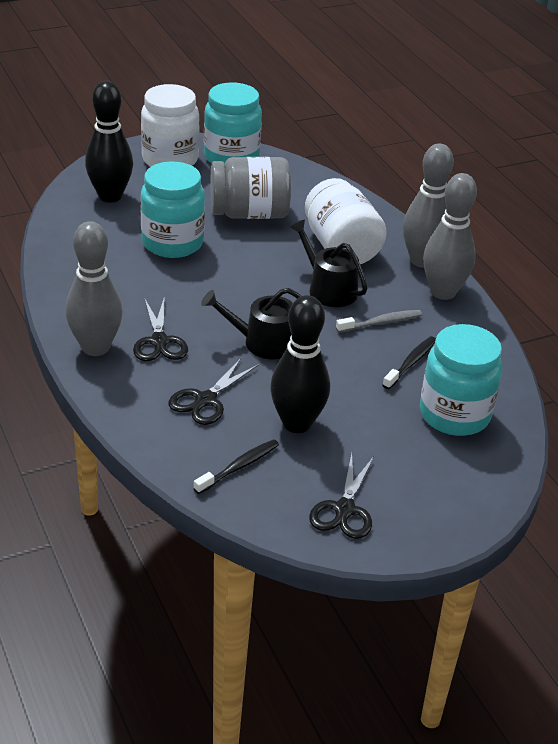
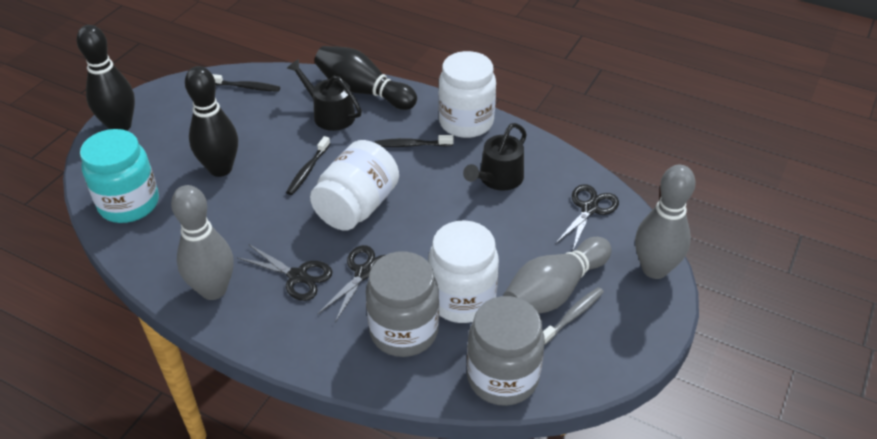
black bowling pin: 2 -> 3
black toothbrush: 2 -> 3
grey jar: 1 -> 2
turquoise jar: 3 -> 1
white jar: 2 -> 3

